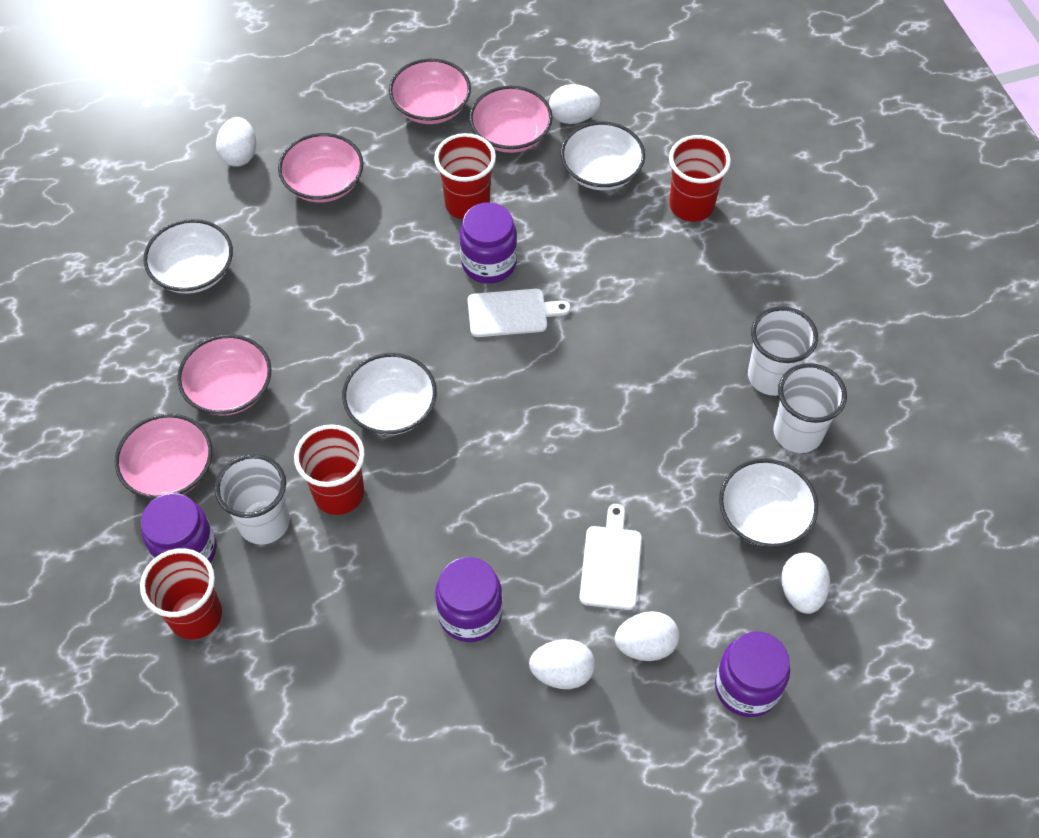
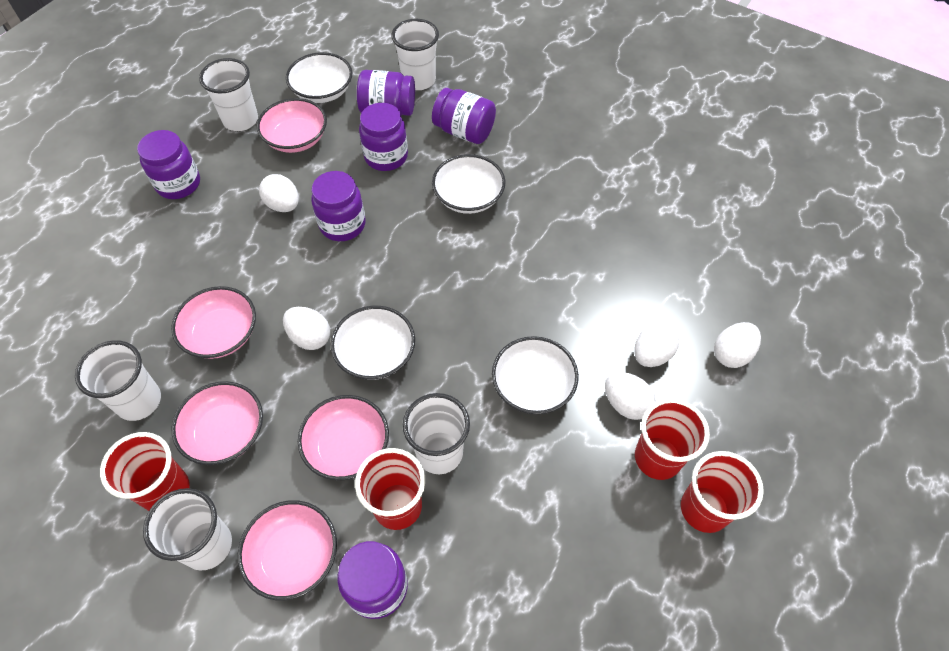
purple jar: 4 -> 6
white cup: 3 -> 5
white cutting board: 2 -> 0

